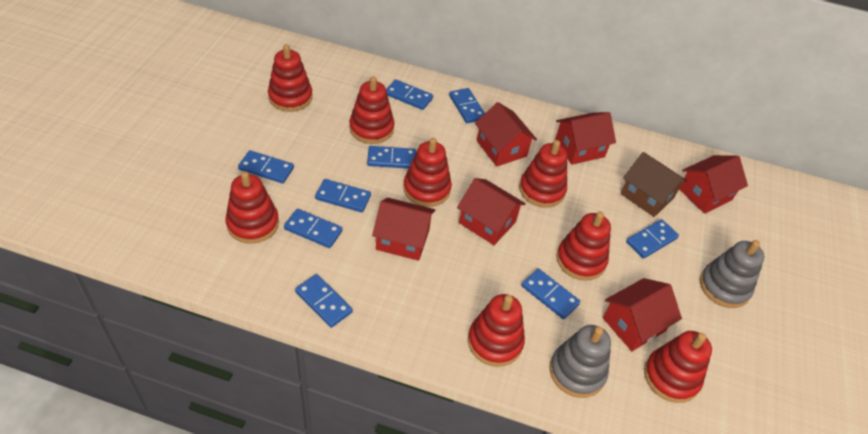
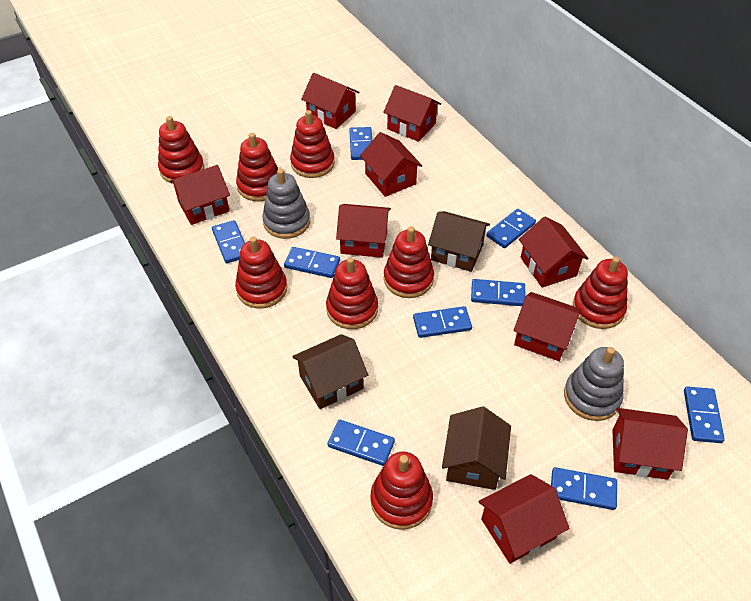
brown house: 1 -> 3
red house: 6 -> 9

